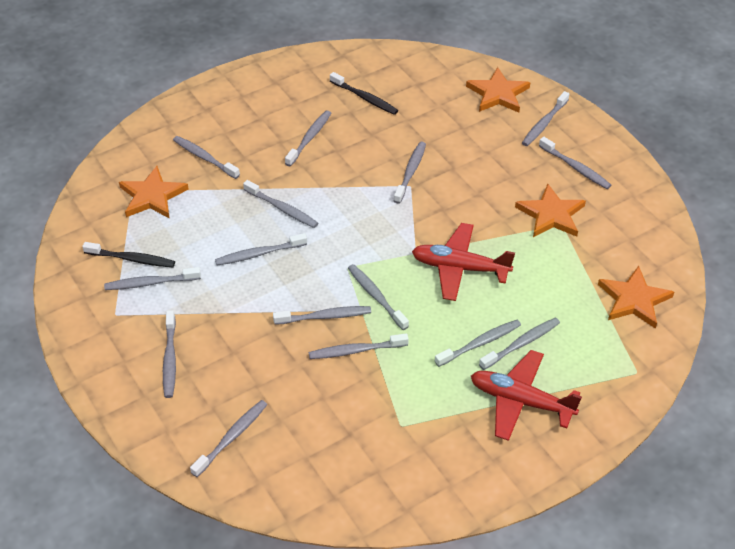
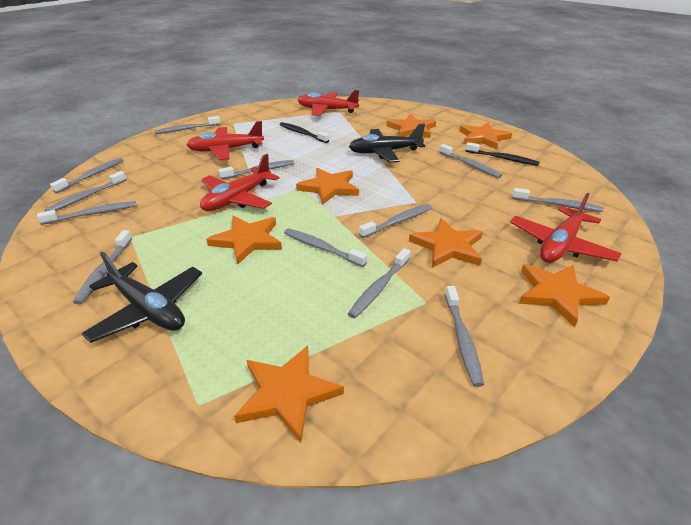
black plane: 0 -> 2
grey toothbrush: 15 -> 12
orange star: 4 -> 7
red plane: 2 -> 4

